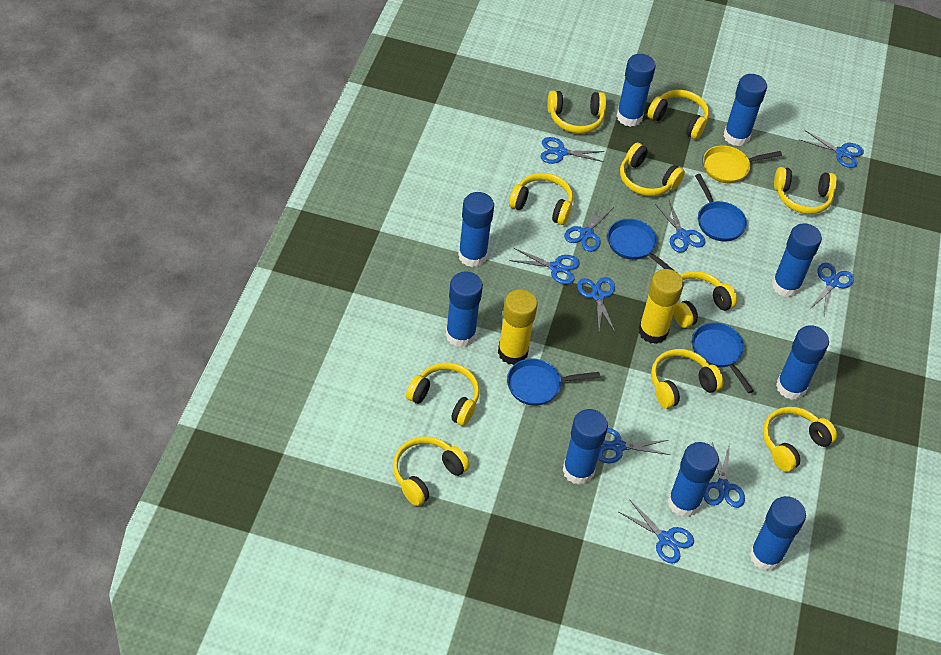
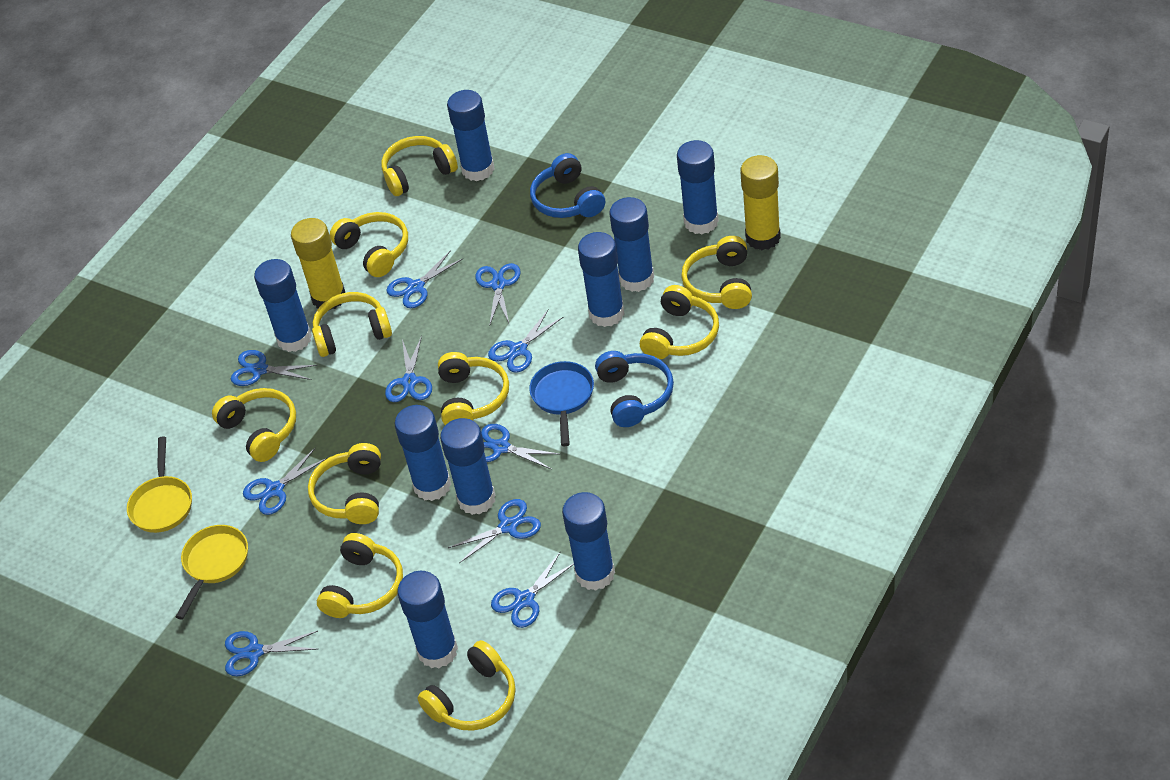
blue headphones: 0 -> 2
blue pan: 4 -> 1
yellow pan: 1 -> 2

